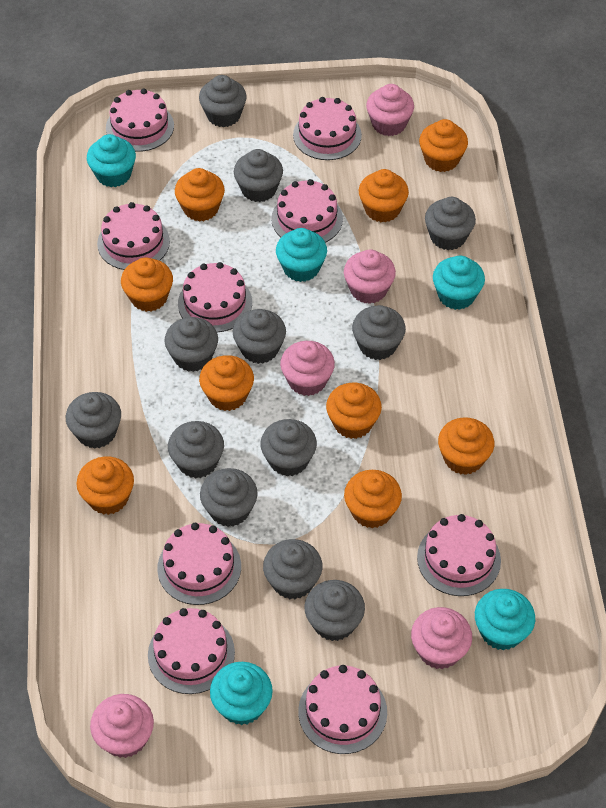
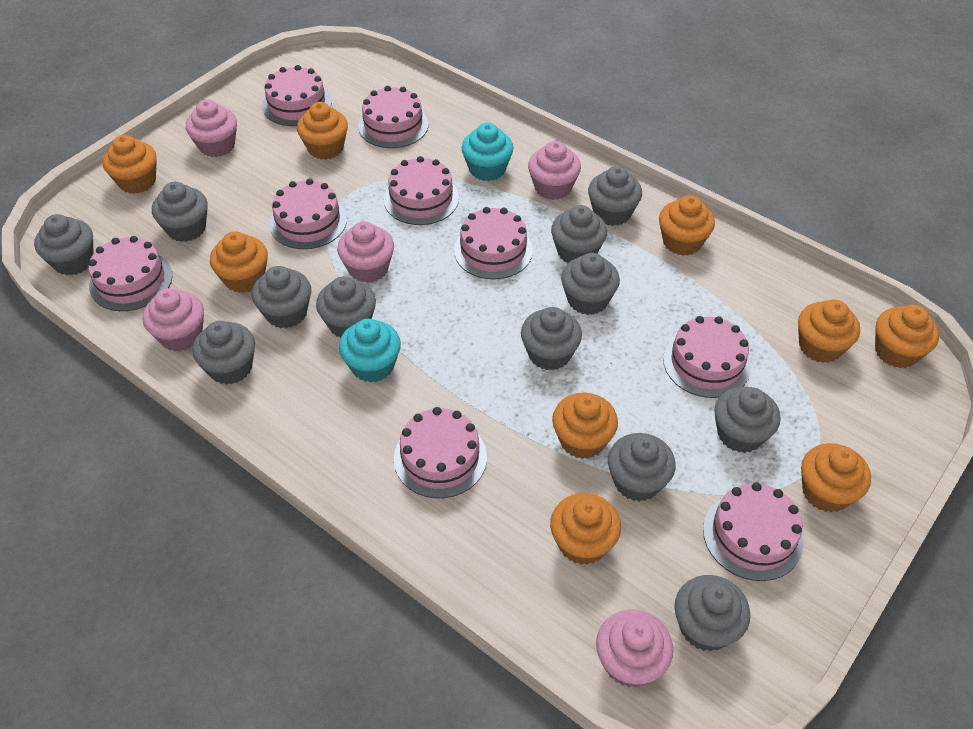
turquoise cupcake: 5 -> 2

